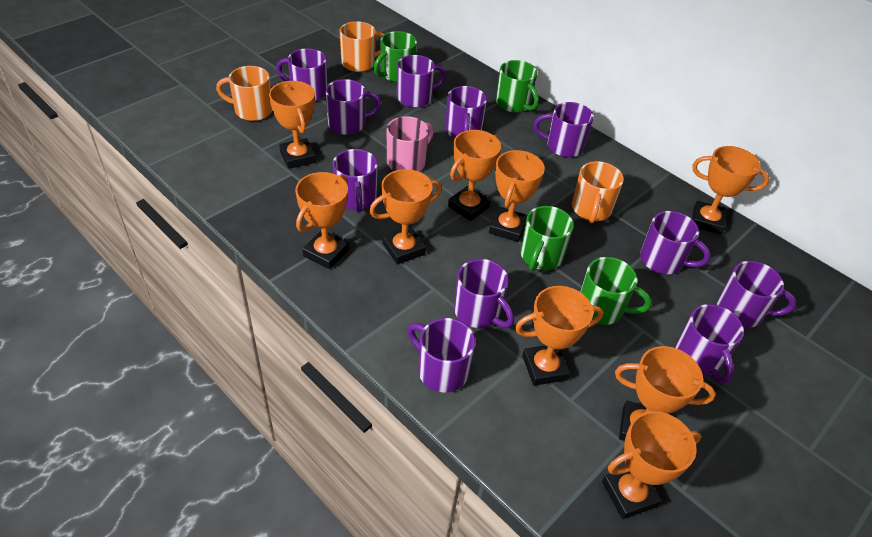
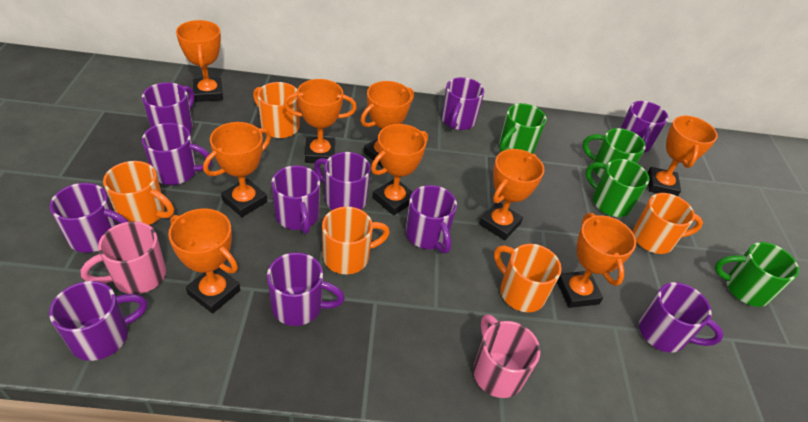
orange mug: 3 -> 5
pink mug: 1 -> 2

